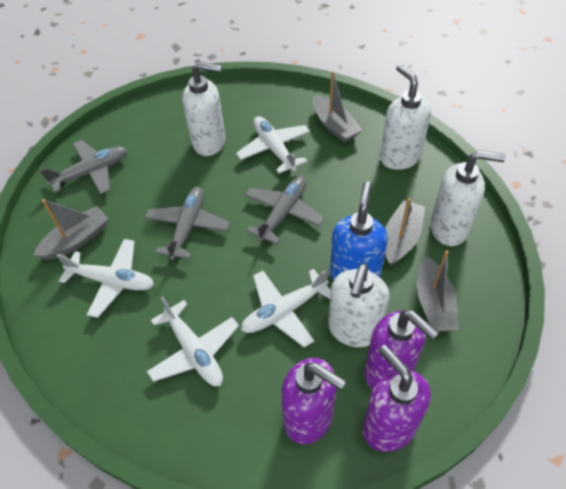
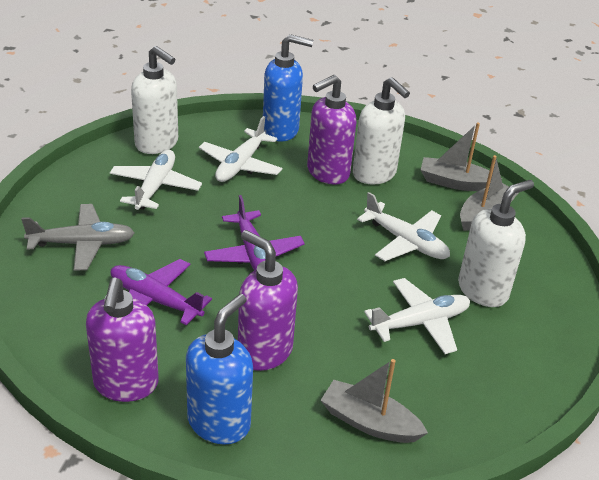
blue soap dispenser: 1 -> 2
grey boat: 4 -> 3
grey plane: 3 -> 1
purple plane: 0 -> 2
white soap dispenser: 4 -> 3

